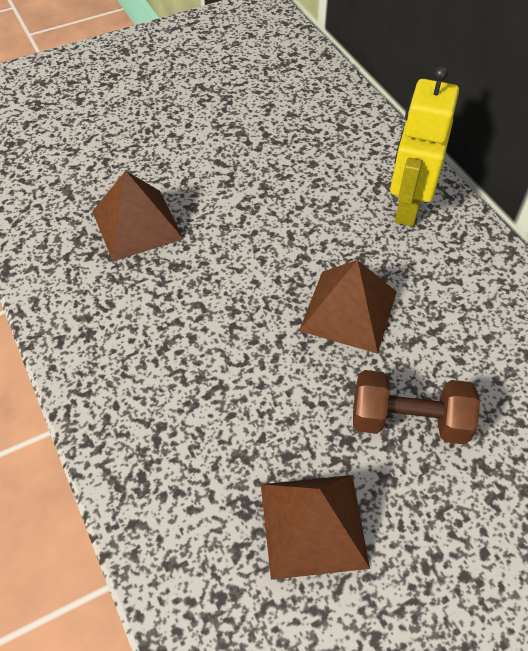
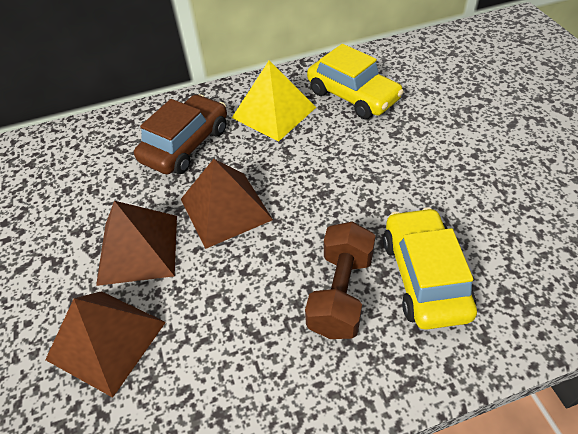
brown car: 0 -> 1
yellow car: 0 -> 2
yellow pyramid: 0 -> 1
yellow robot: 1 -> 0

